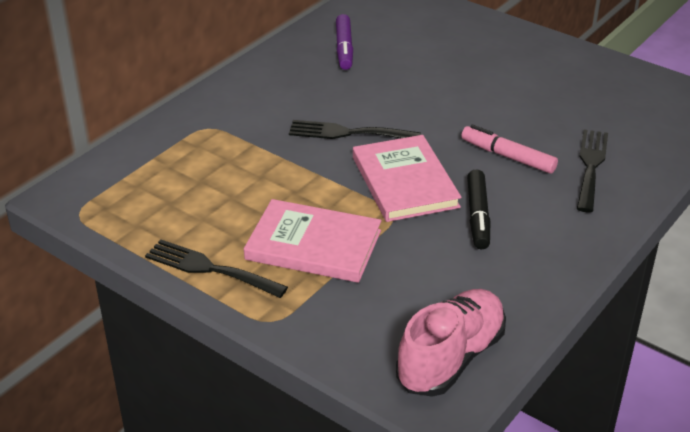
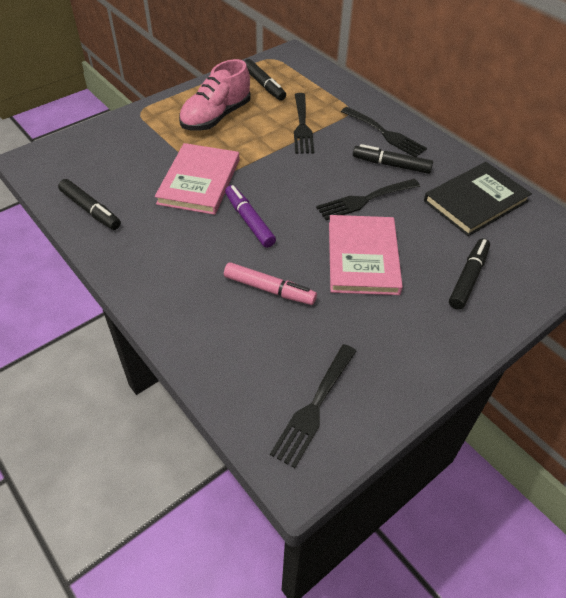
black book: 0 -> 1
black fork: 3 -> 4
black marker: 1 -> 4

